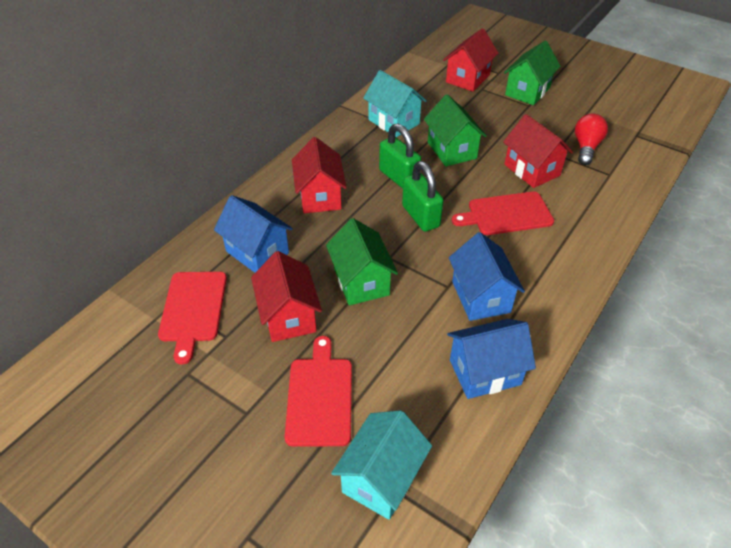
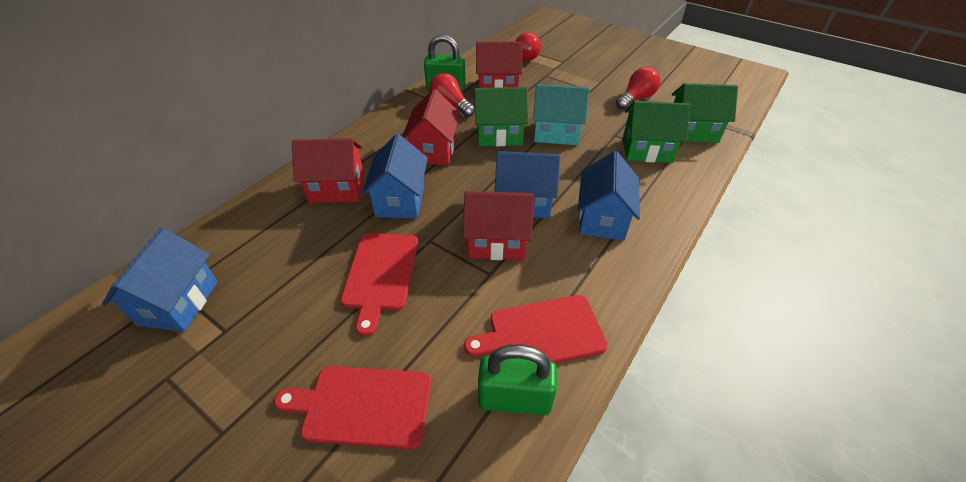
blue house: 3 -> 4
red light bulb: 1 -> 3
turquoise house: 2 -> 1

